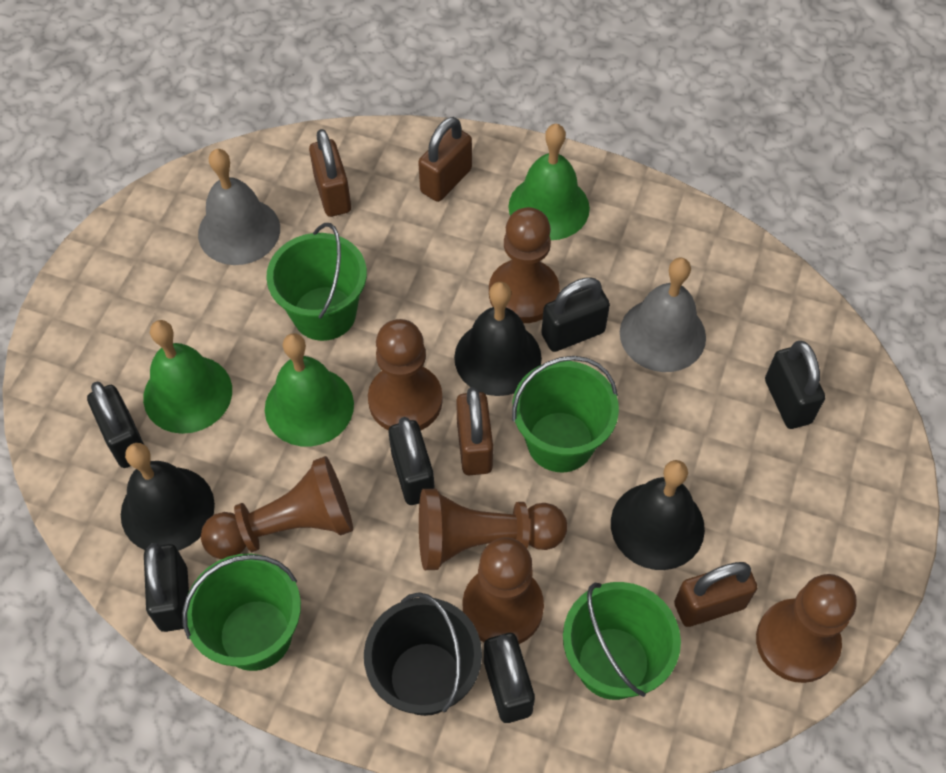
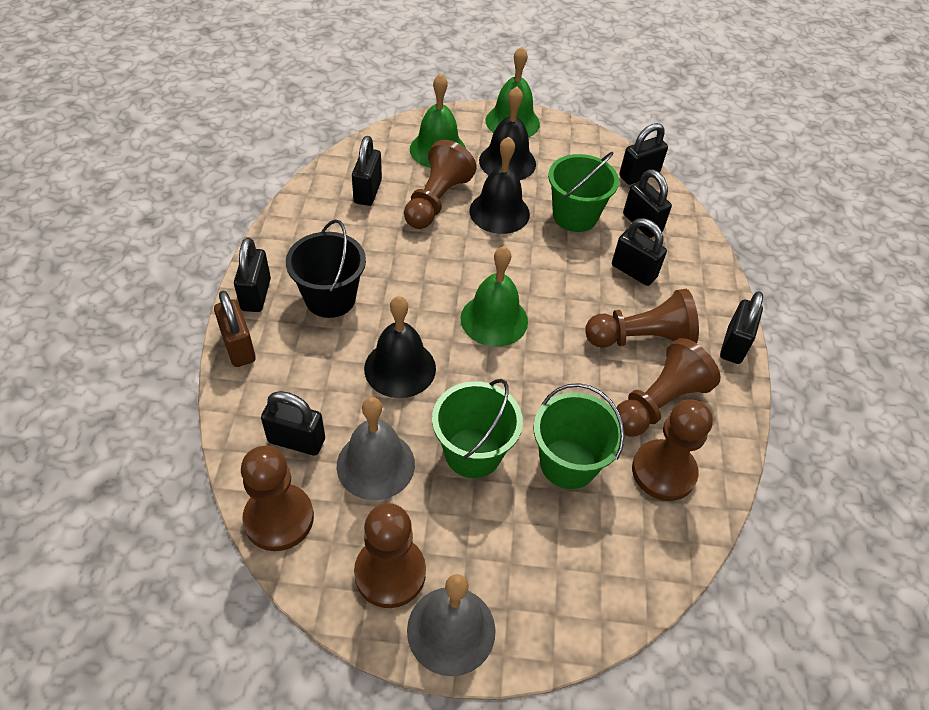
black padlock: 6 -> 7
brown padlock: 4 -> 1
green bucket: 4 -> 3

